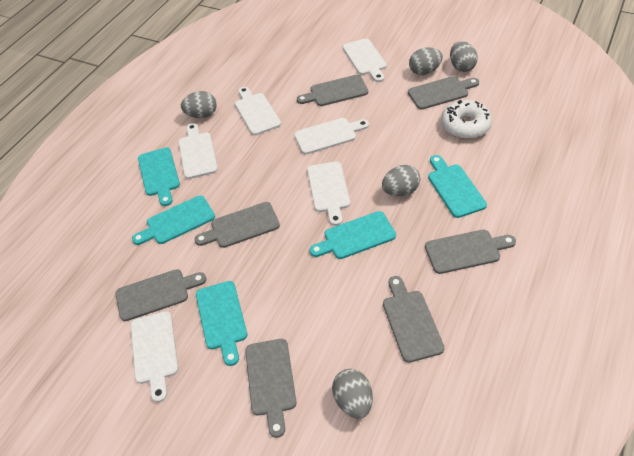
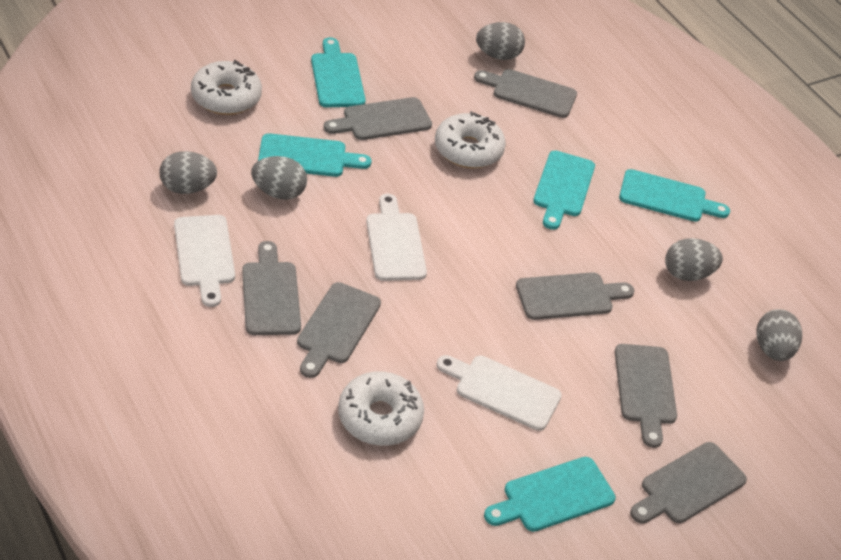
white cutting board: 6 -> 3
white donut: 1 -> 3

